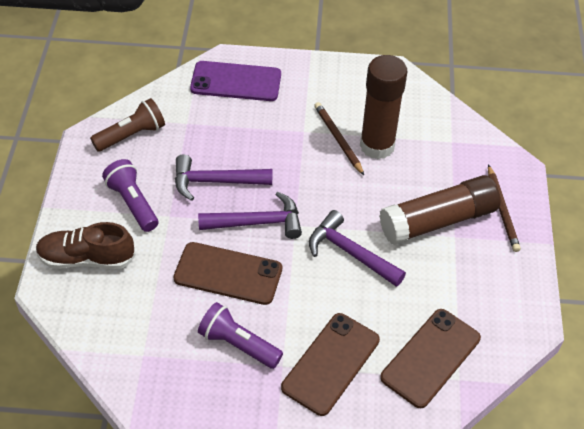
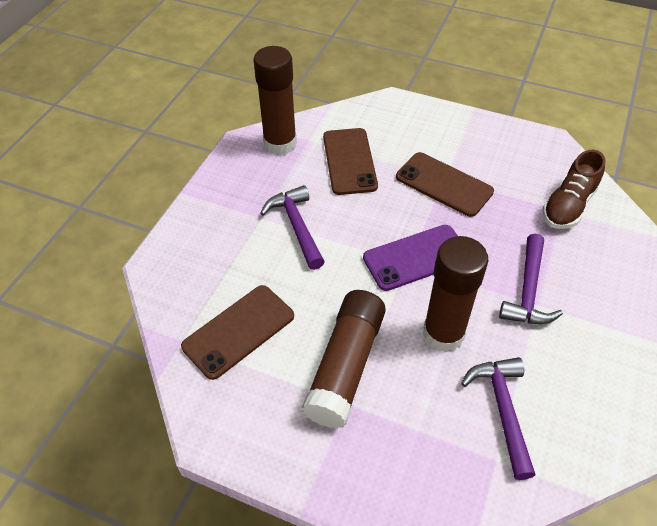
brown flashlight: 1 -> 0
brown glue stick: 2 -> 3
brown pencil: 2 -> 0
purple flashlight: 2 -> 0

